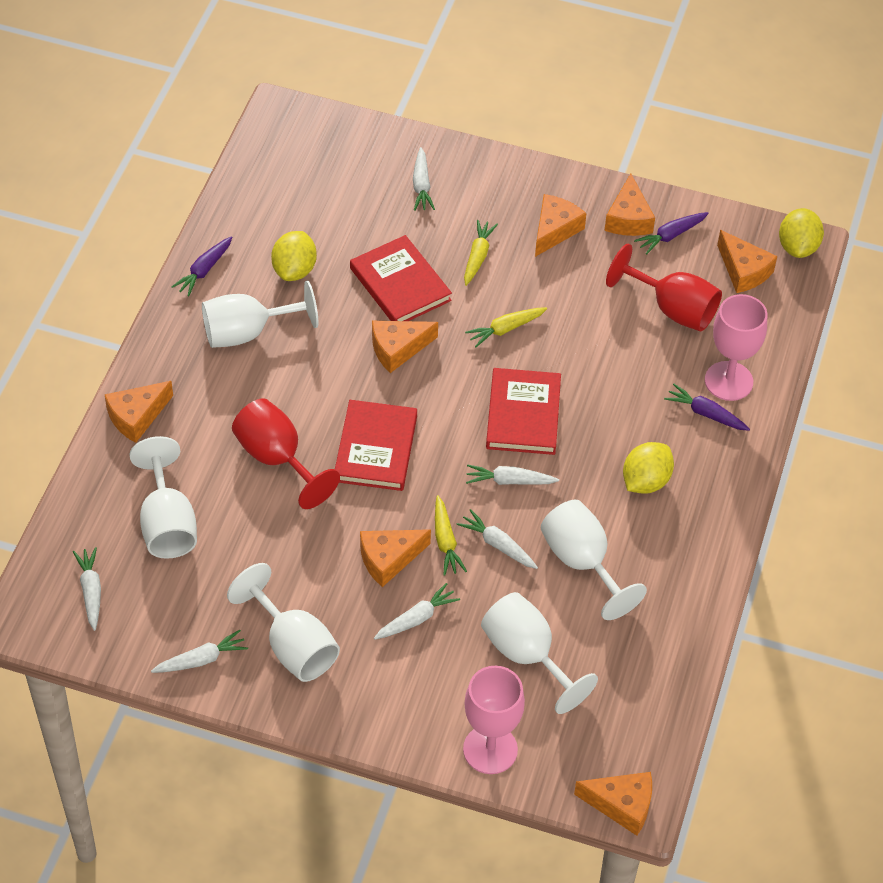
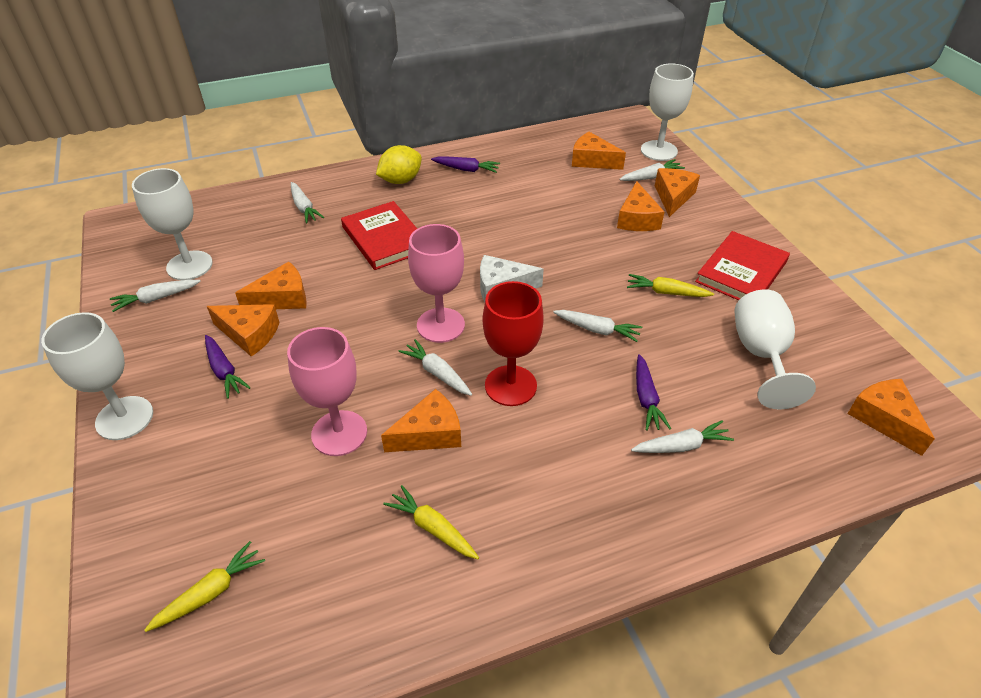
red book: 3 -> 2
red goblet: 2 -> 1
white cheese: 0 -> 1
white goblet: 5 -> 4
yellow lemon: 3 -> 1

